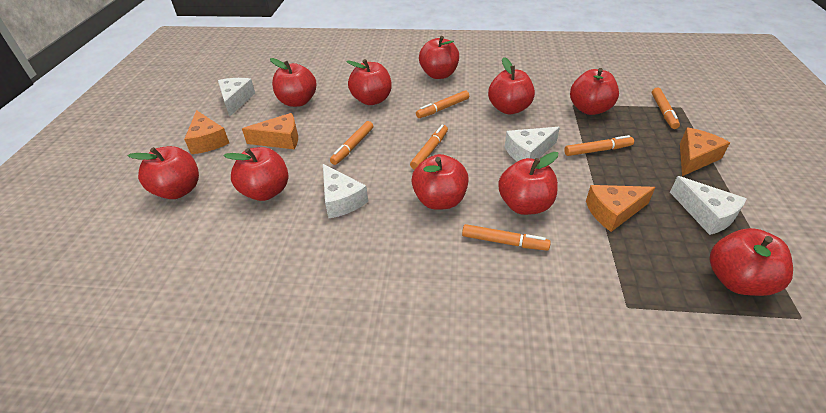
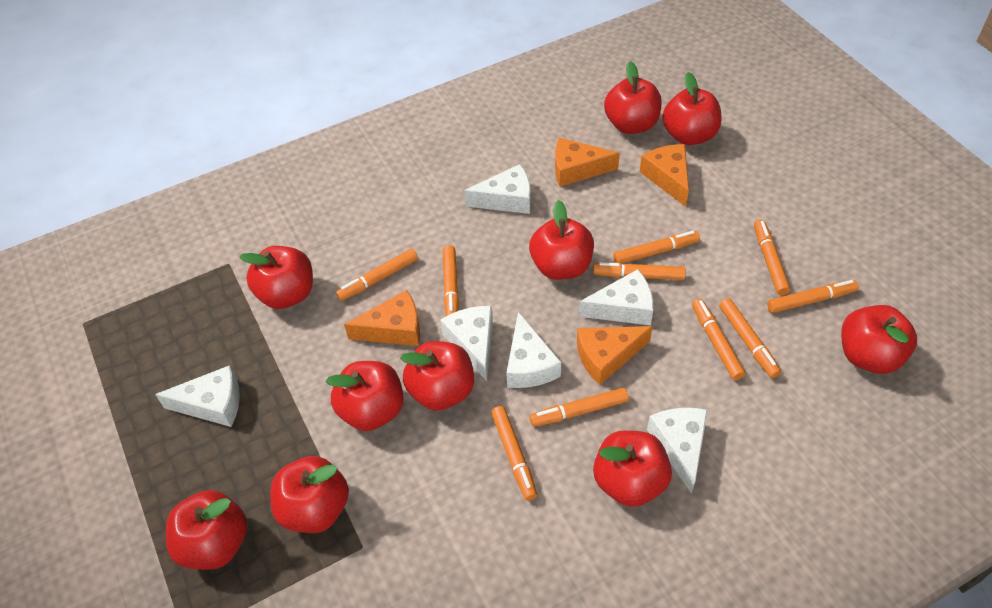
orange marker: 6 -> 10
white cheese: 4 -> 6

